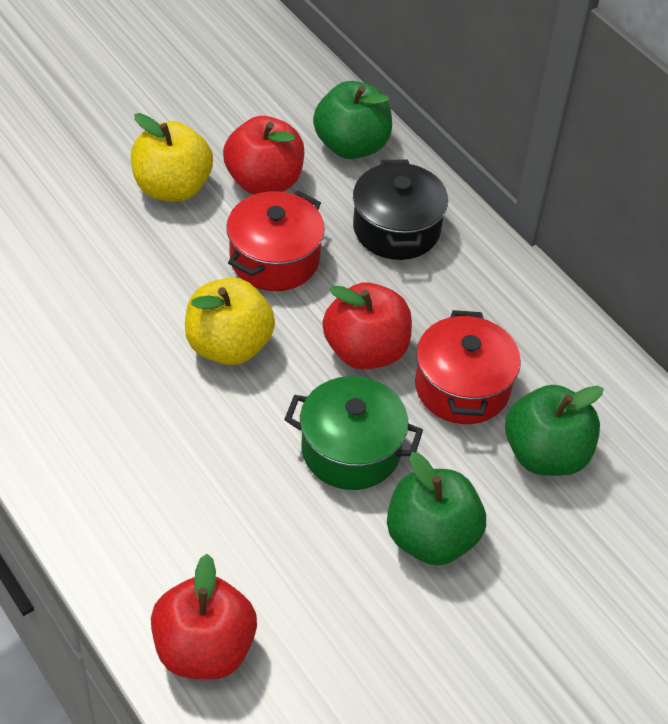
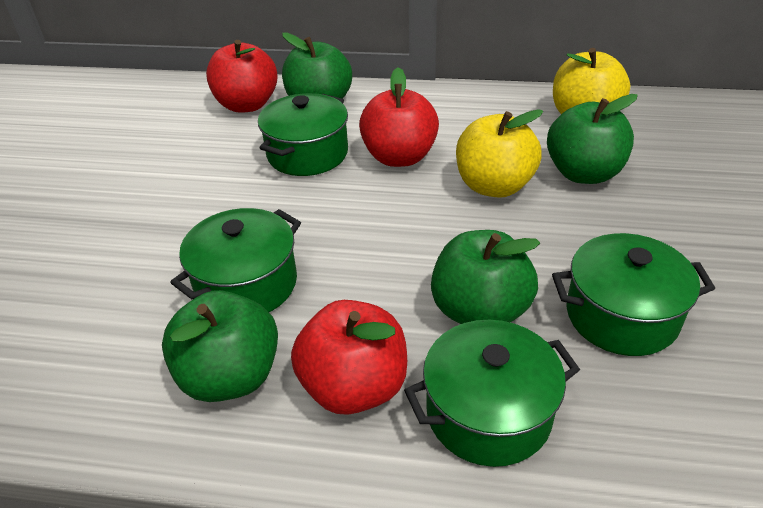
black pot: 1 -> 0
green apple: 3 -> 4
green pot: 1 -> 4
red pot: 2 -> 0

